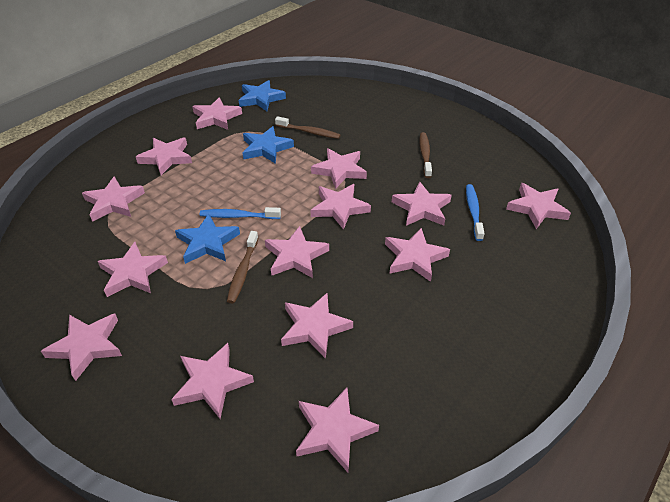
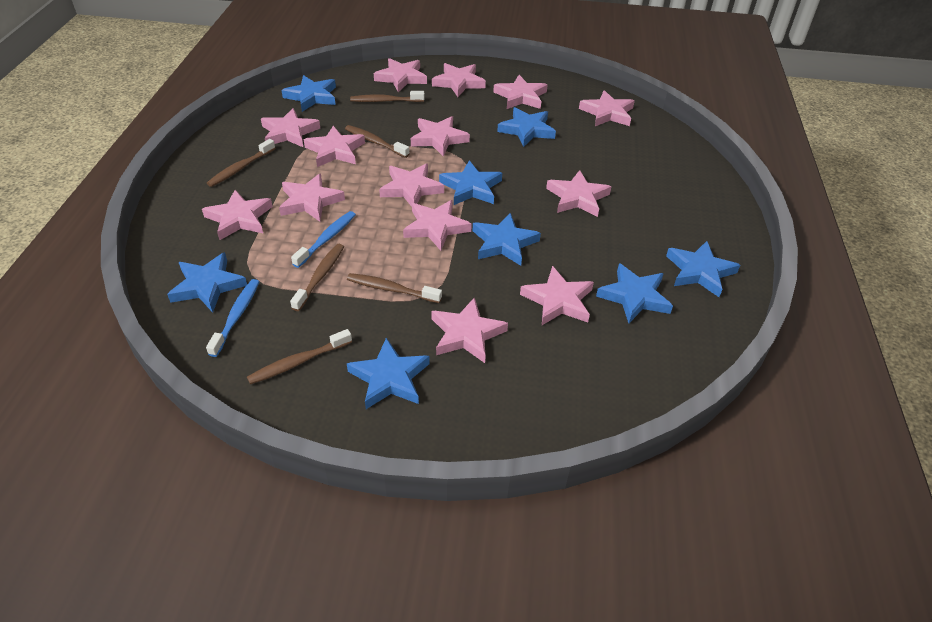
blue star: 3 -> 8
brown toothbrush: 3 -> 6

